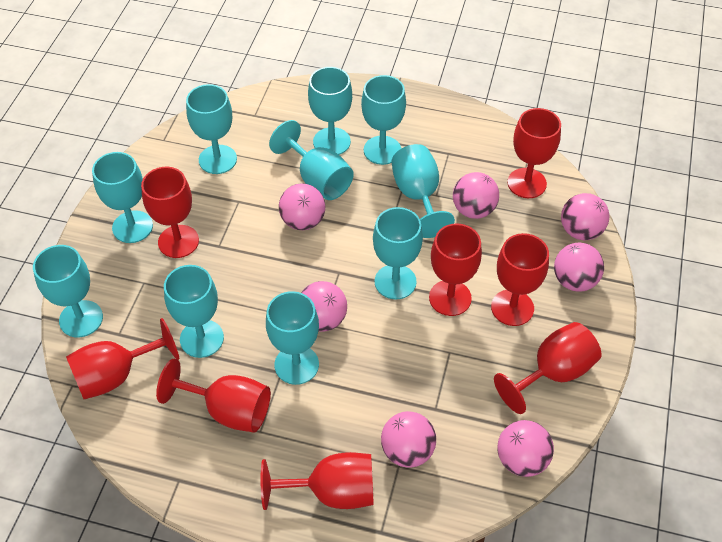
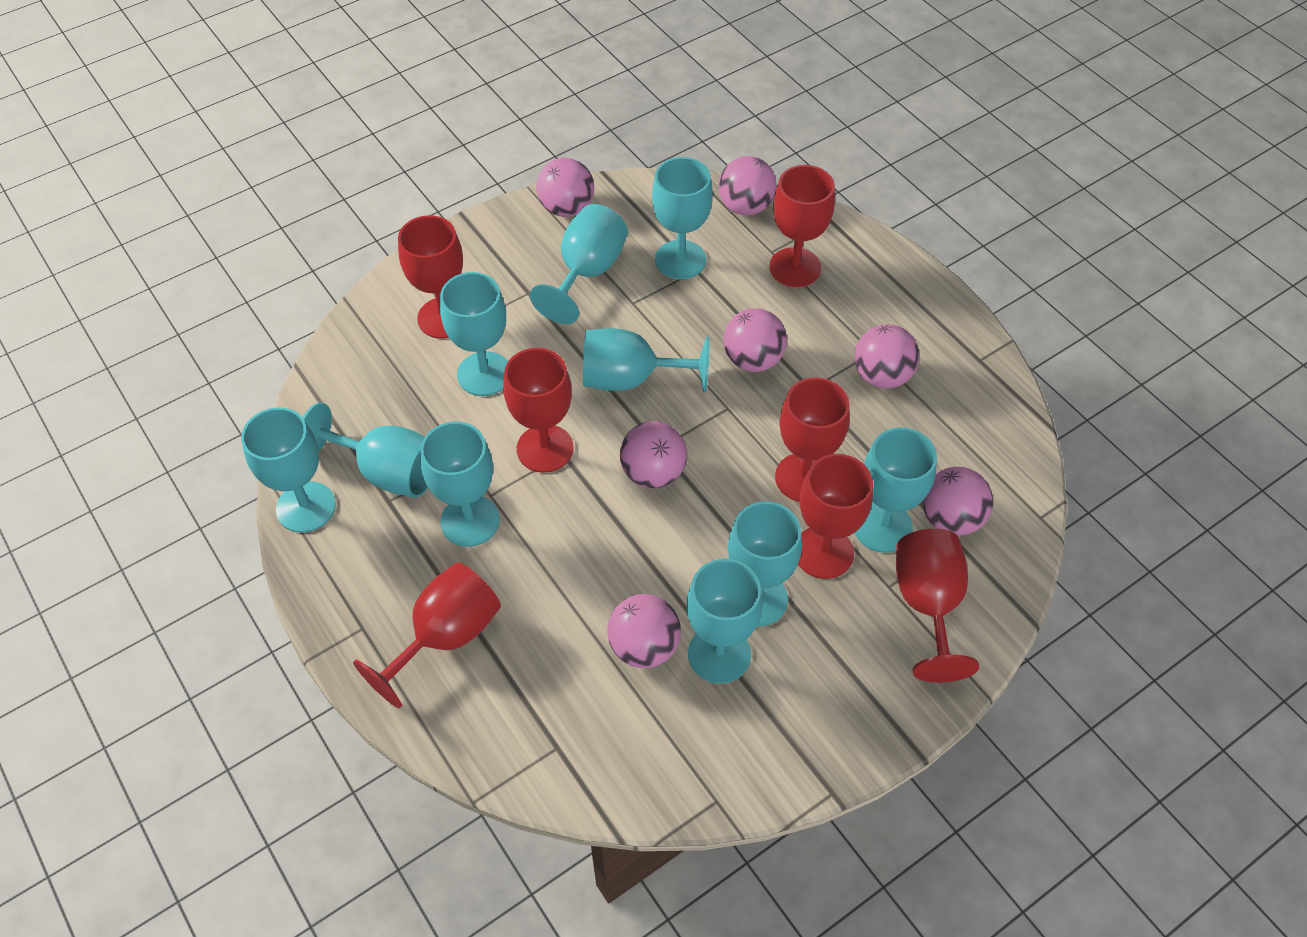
red goblet: 8 -> 7

